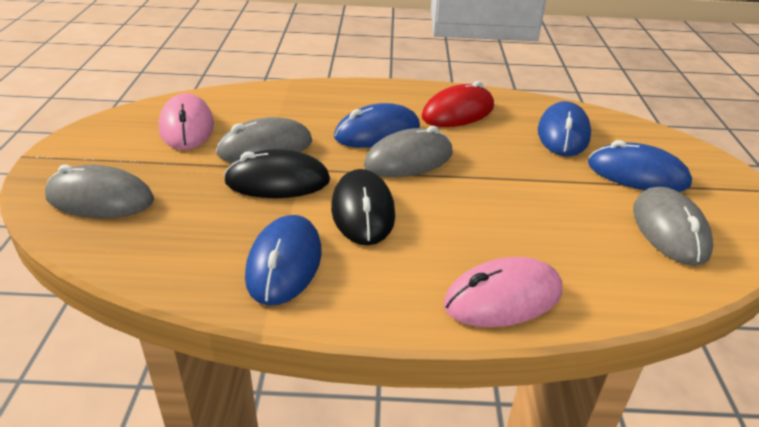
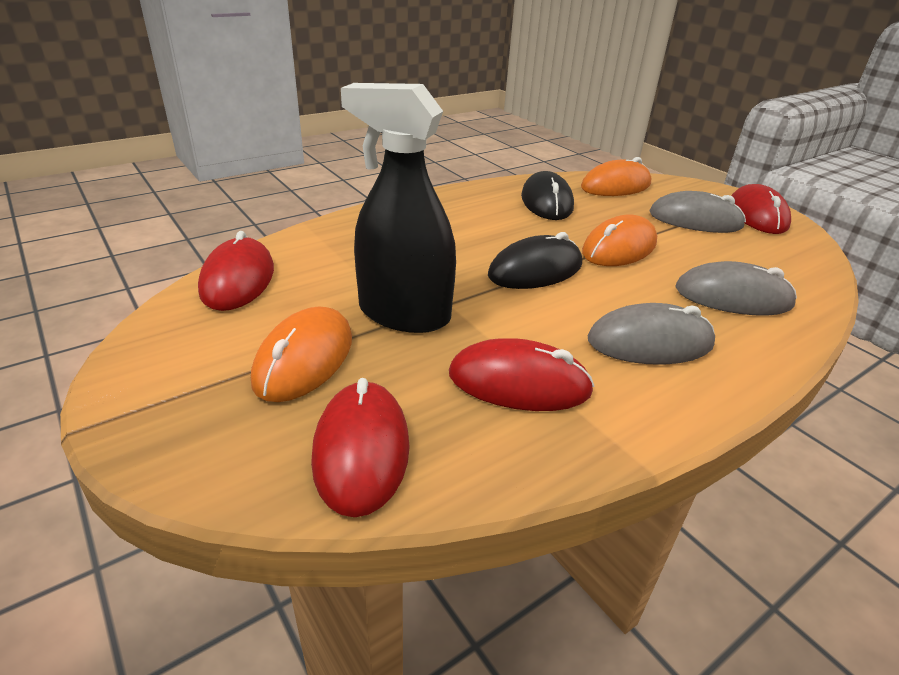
black spray bottle: 0 -> 1
blue mouse: 4 -> 0
grey mouse: 4 -> 3
orange mouse: 0 -> 3
pink mouse: 2 -> 0
red mouse: 1 -> 4

